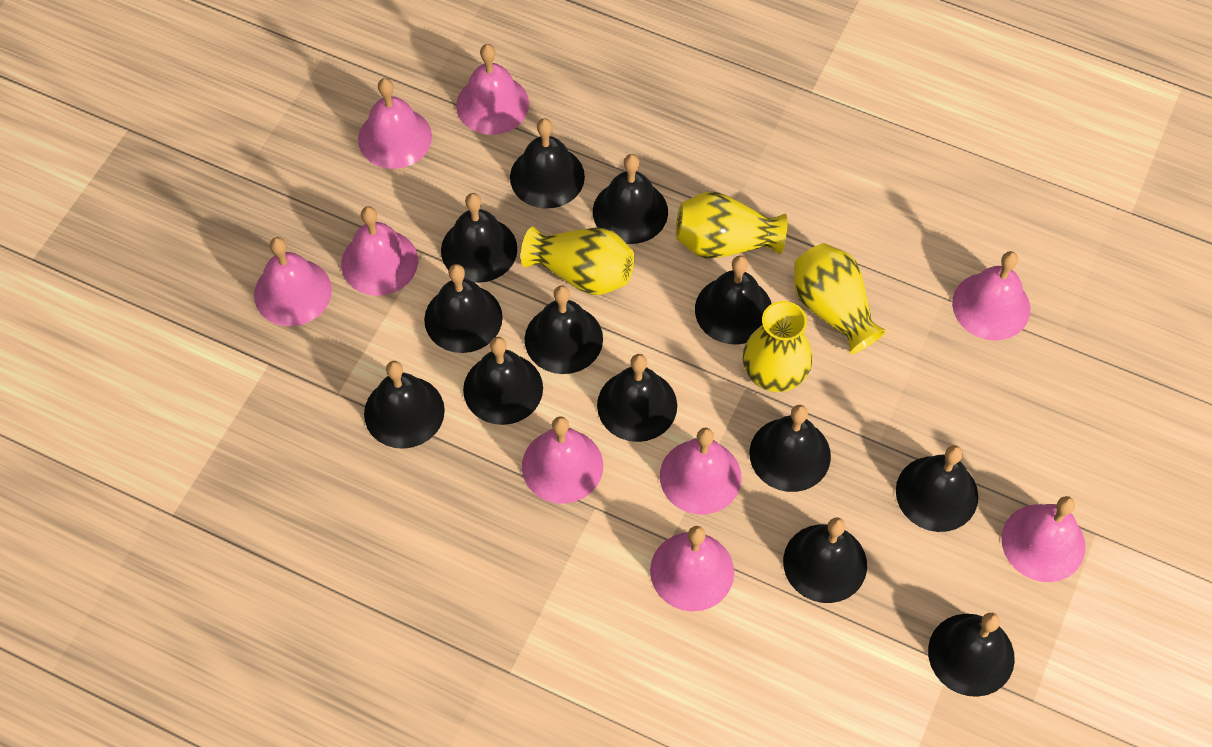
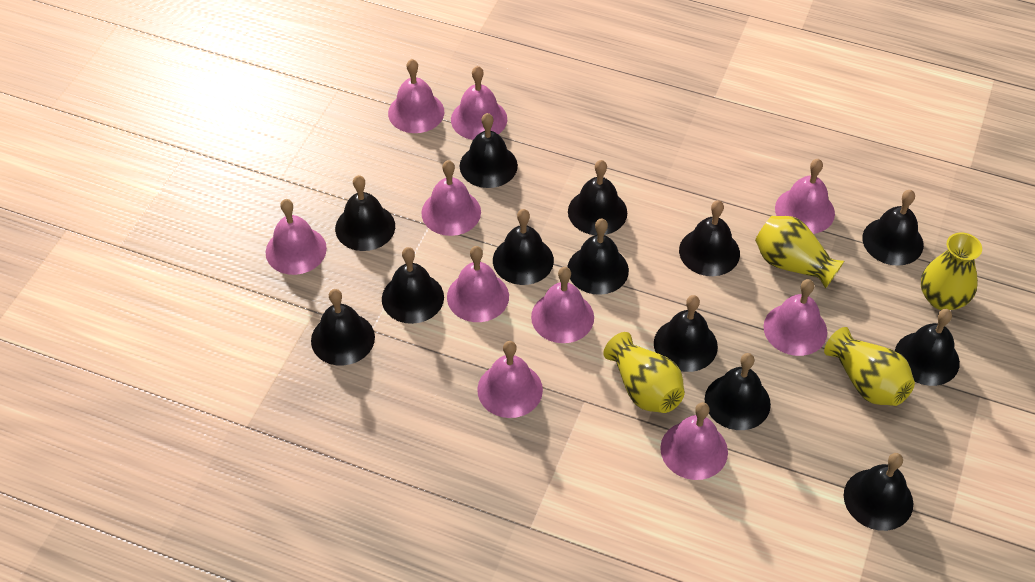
pink bell: 9 -> 10

